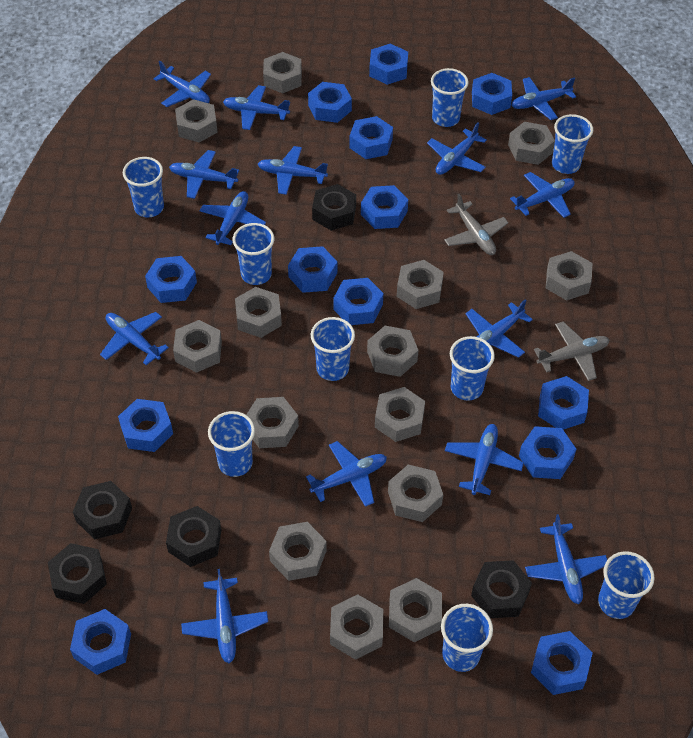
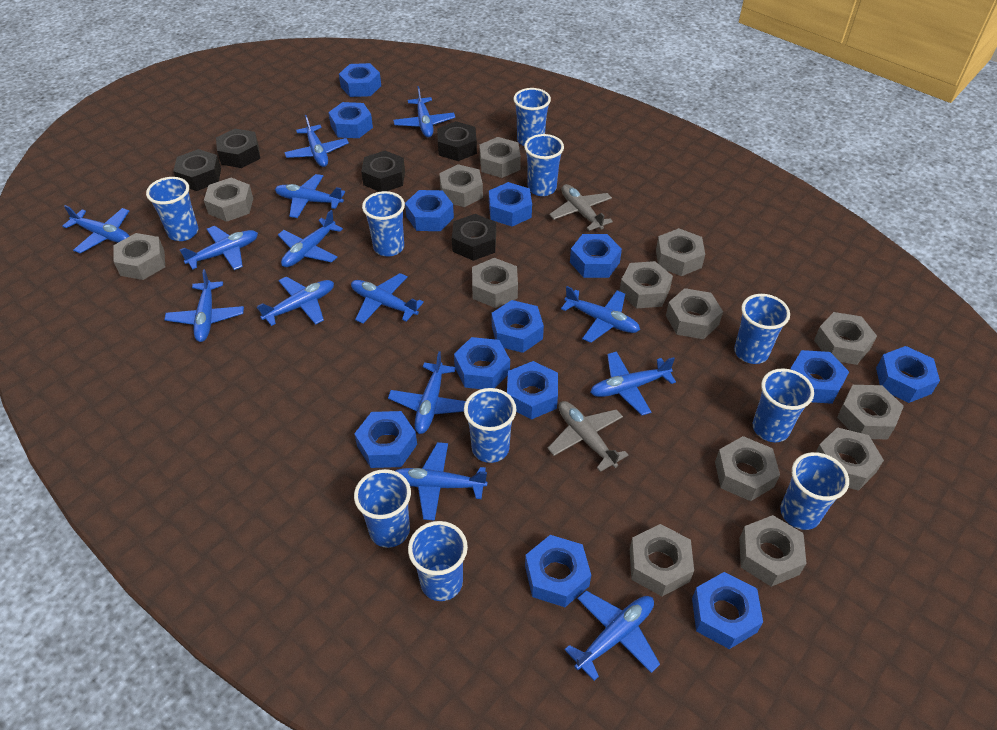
blue cup: 9 -> 10

